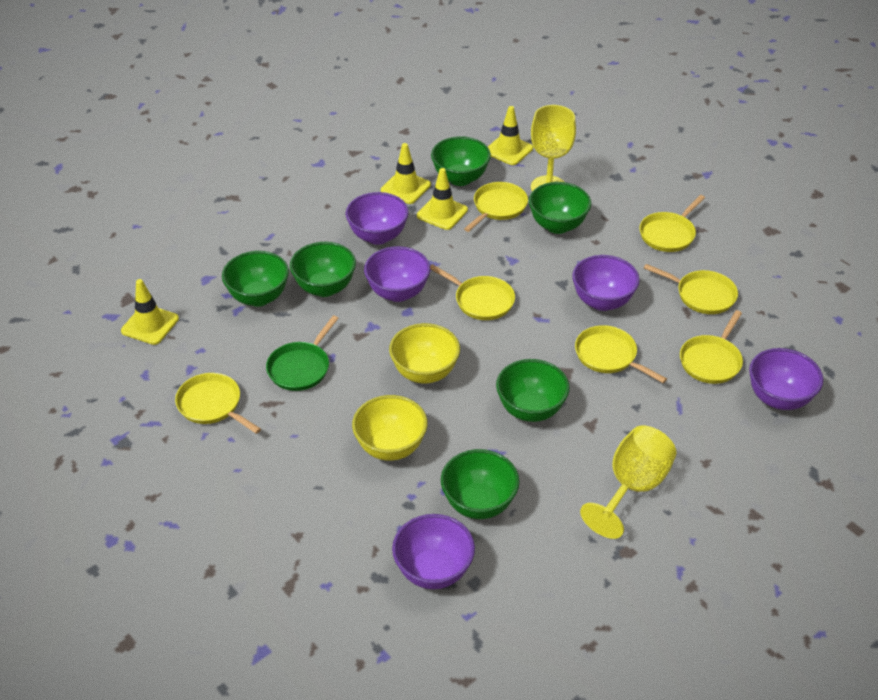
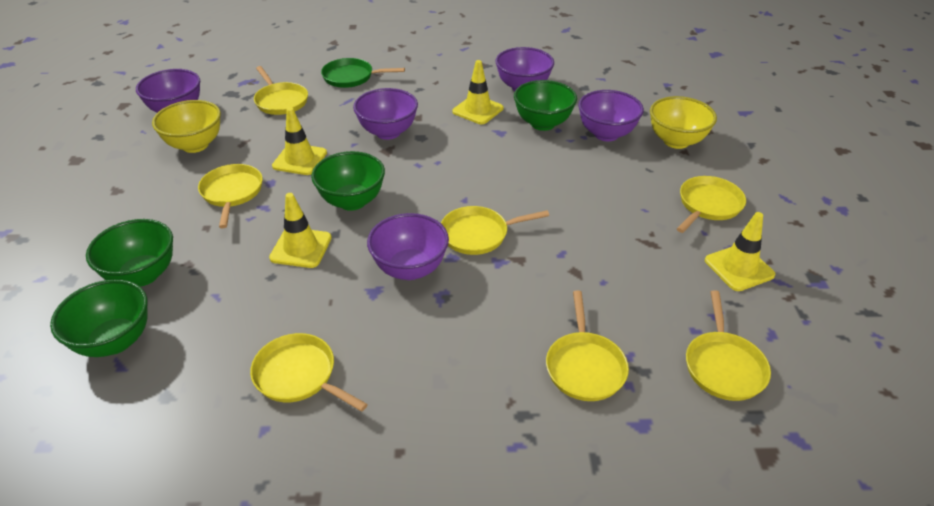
green bowl: 6 -> 4
yellow goblet: 2 -> 0

